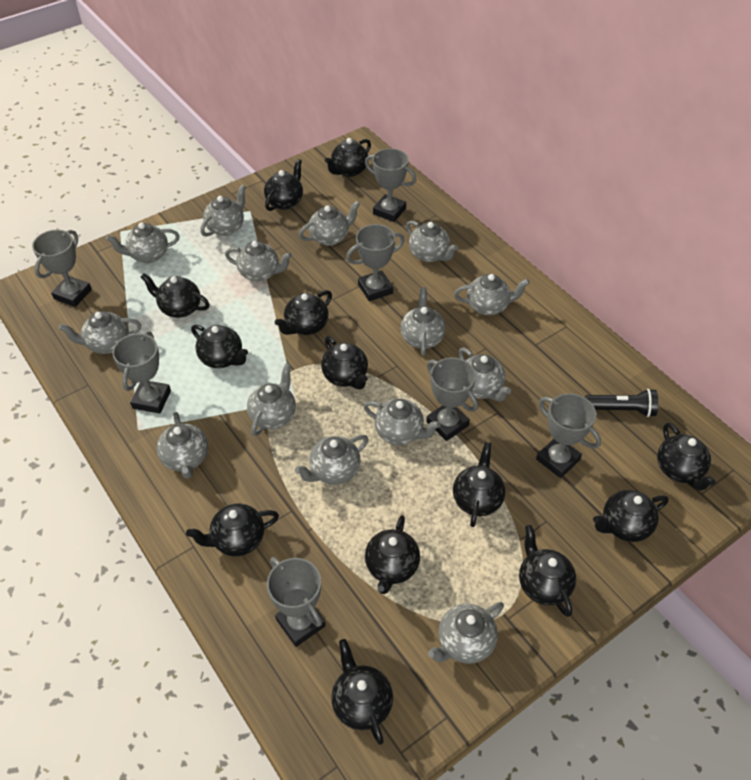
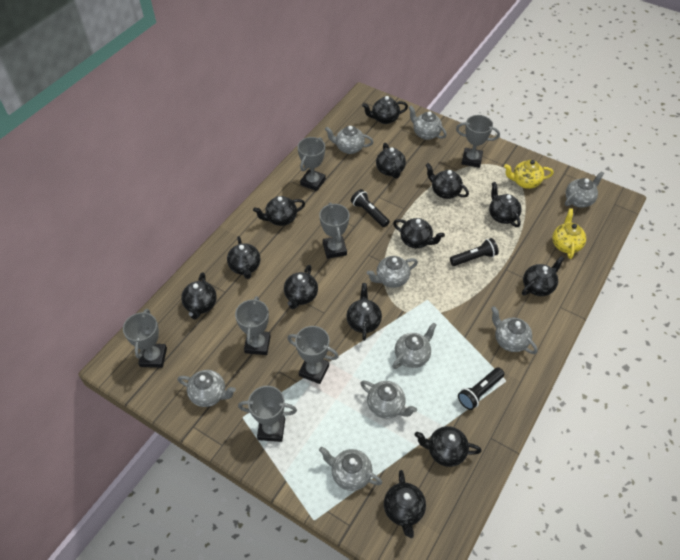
black flashlight: 1 -> 3
grey teapot: 14 -> 9
yellow teapot: 0 -> 2

